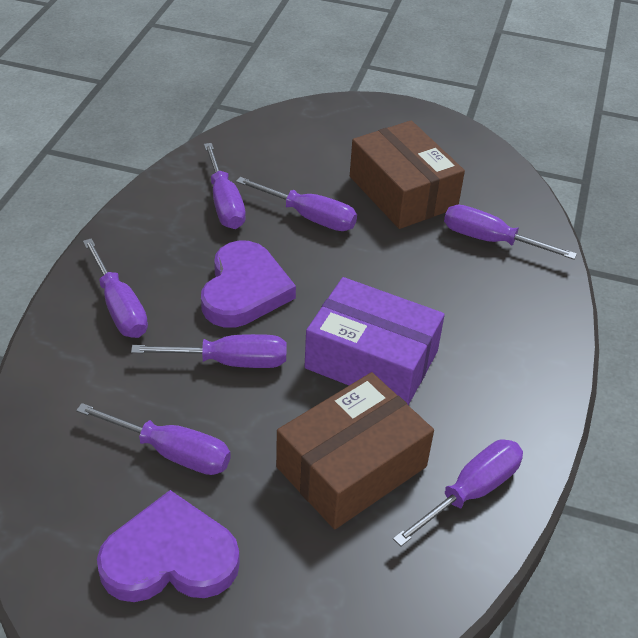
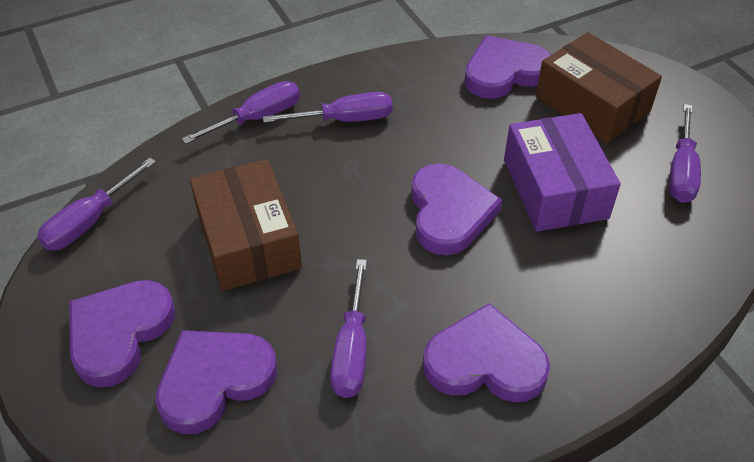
purple heart: 2 -> 5
purple screwdriver: 7 -> 5

